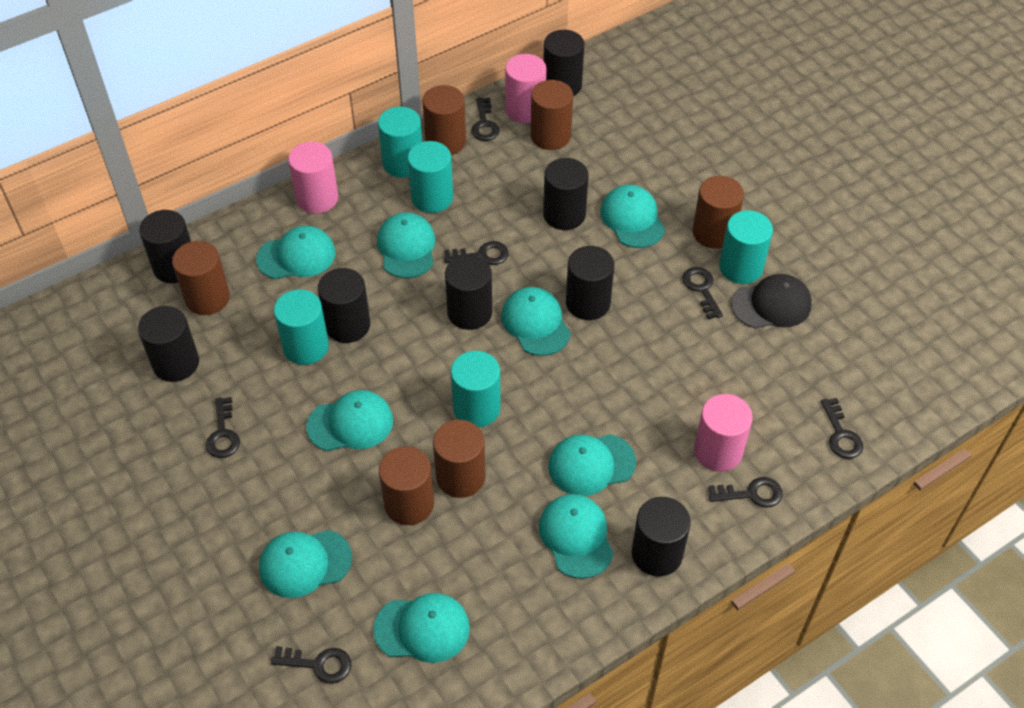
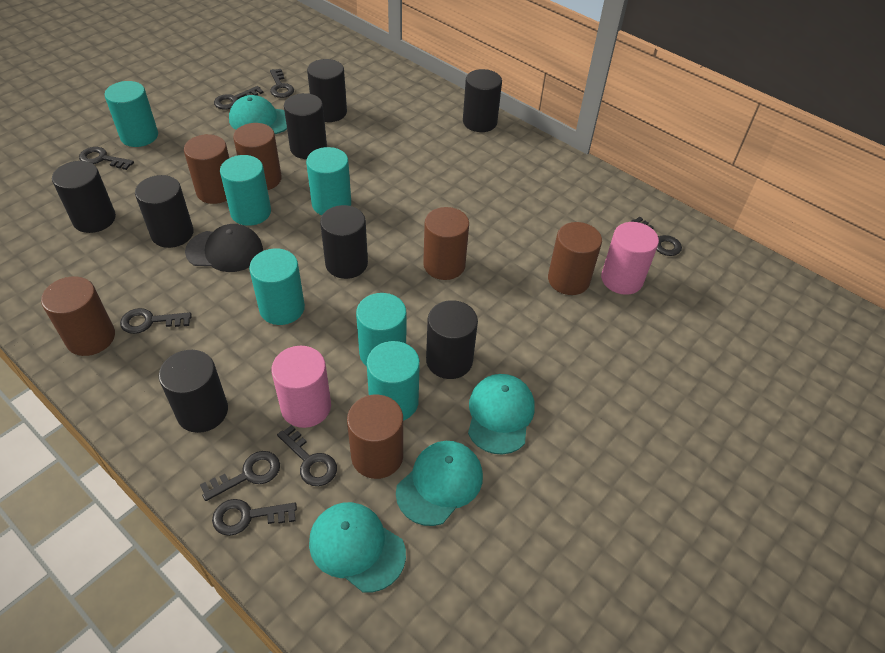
black key: 7 -> 8
pink cylinder: 3 -> 2
turquoise cap: 9 -> 4
turquoise cylinder: 5 -> 6

